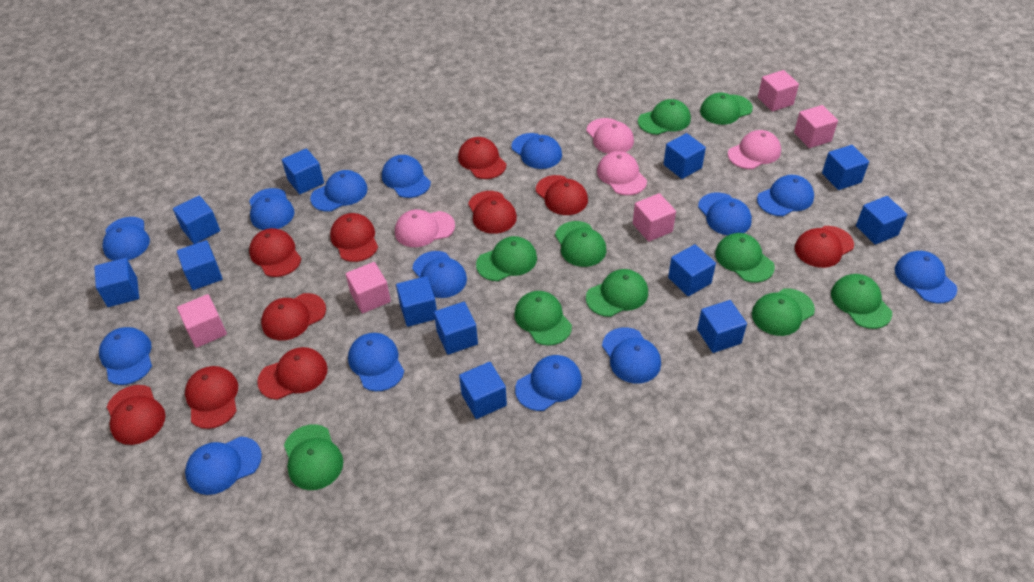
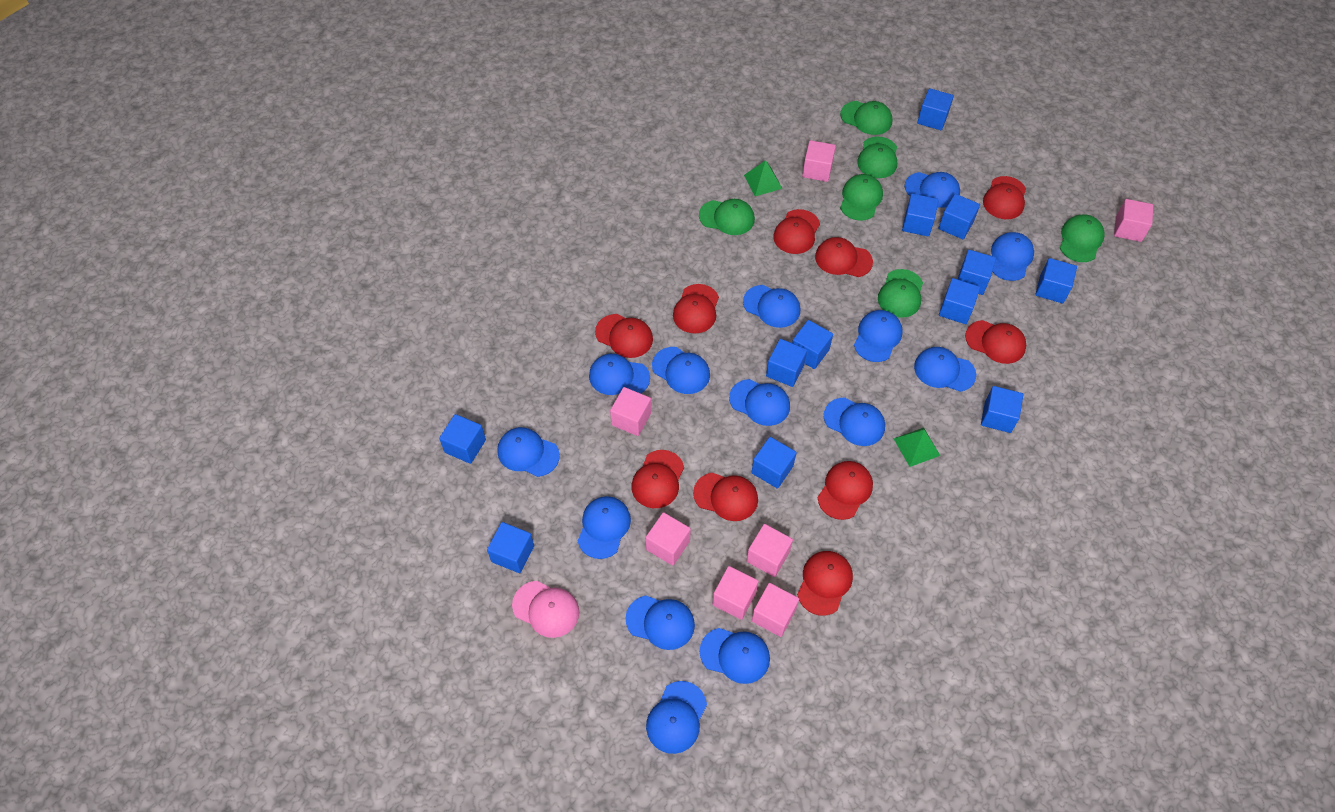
green cap: 10 -> 6
green pyramid: 0 -> 2
pink cap: 4 -> 1
pink cube: 5 -> 7

